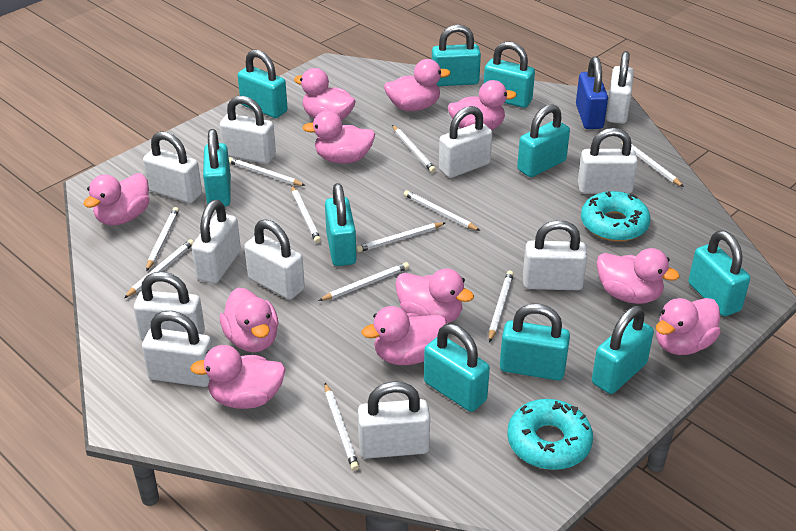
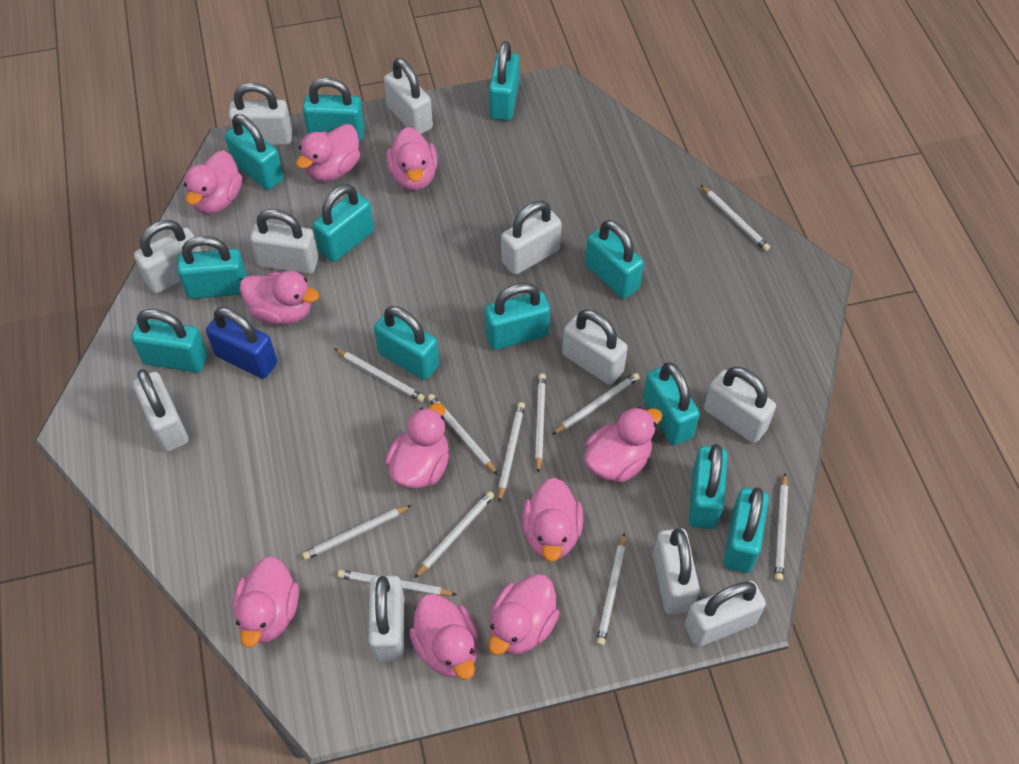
pink duck: 11 -> 10
turquoise donut: 2 -> 0
turquoise padlock: 10 -> 12

